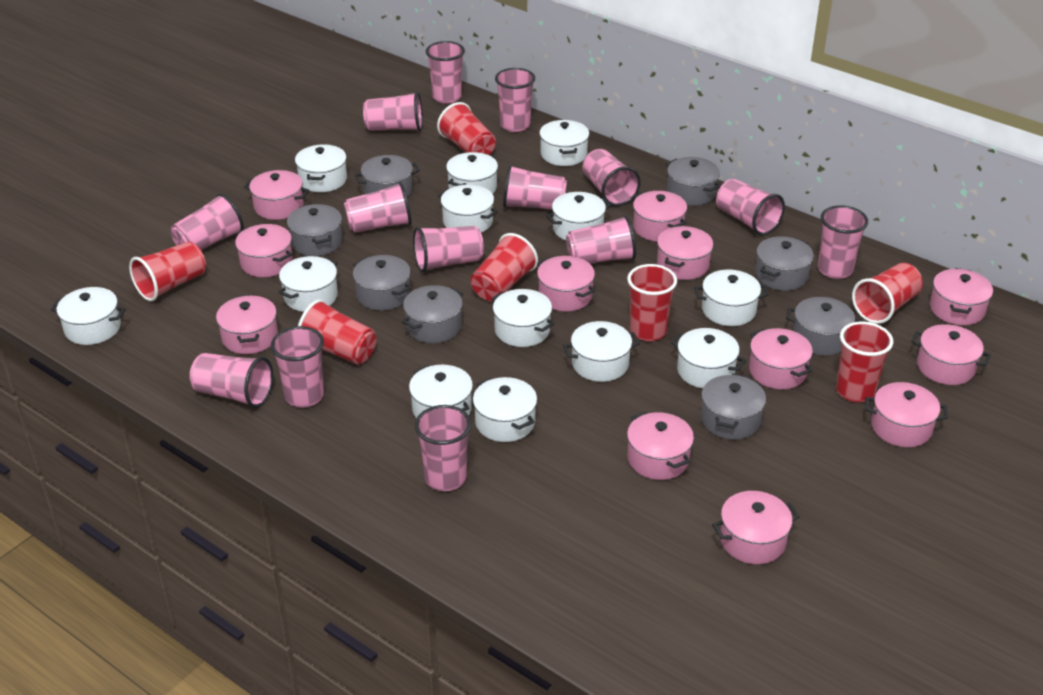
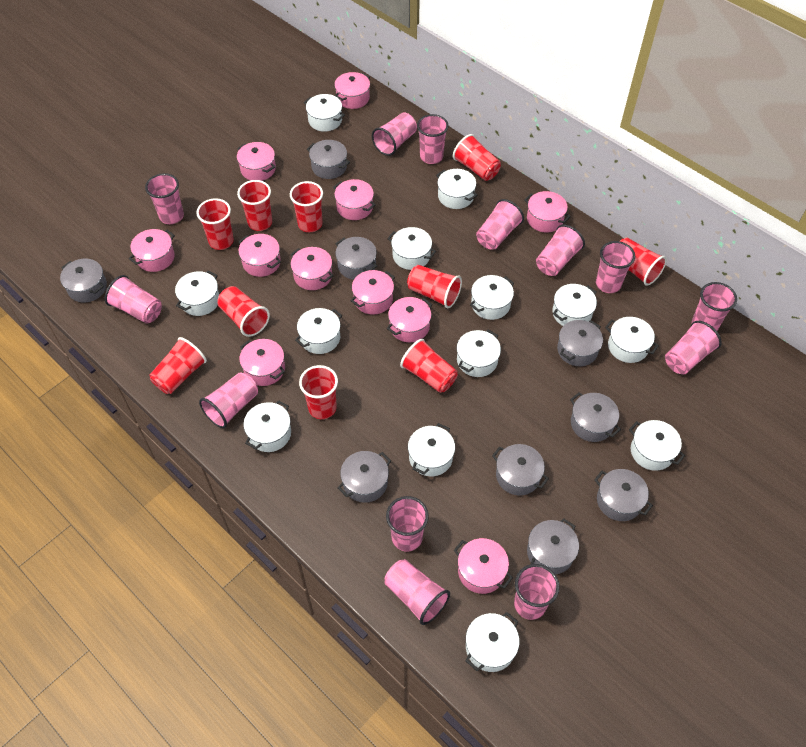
grey pot: 8 -> 9
pink cup: 14 -> 13
pink pot: 12 -> 11
red cup: 7 -> 10

